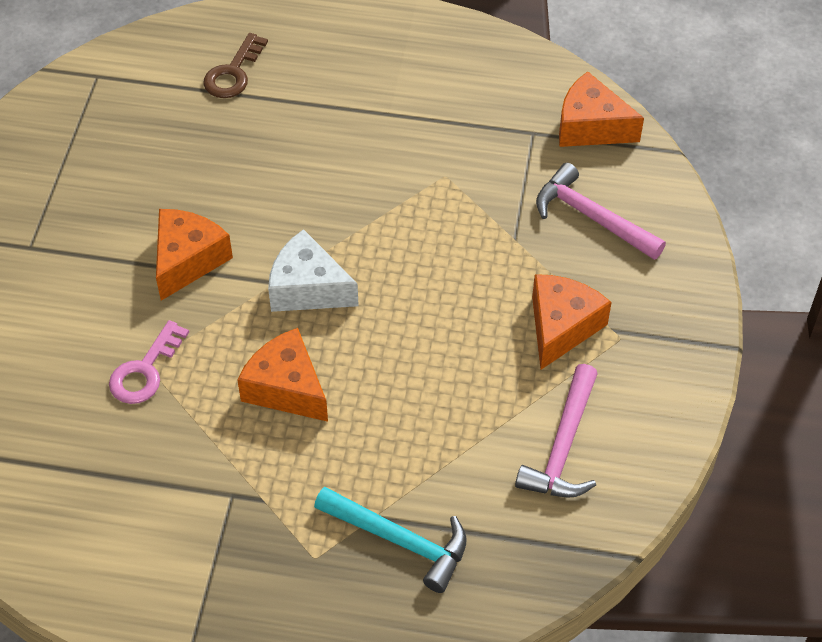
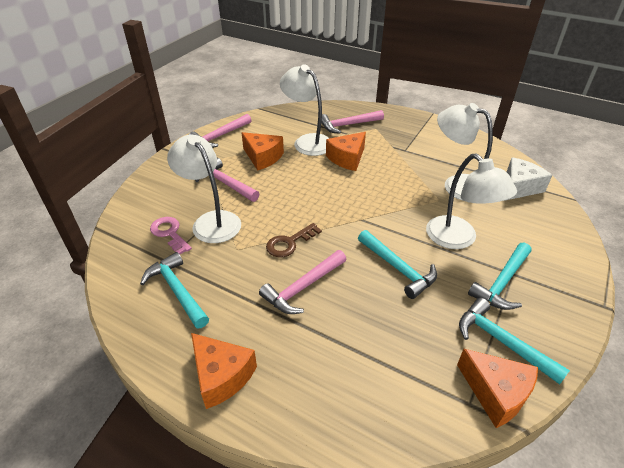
pink hammer: 2 -> 4
turquoise hammer: 1 -> 4
white lamp: 0 -> 4

